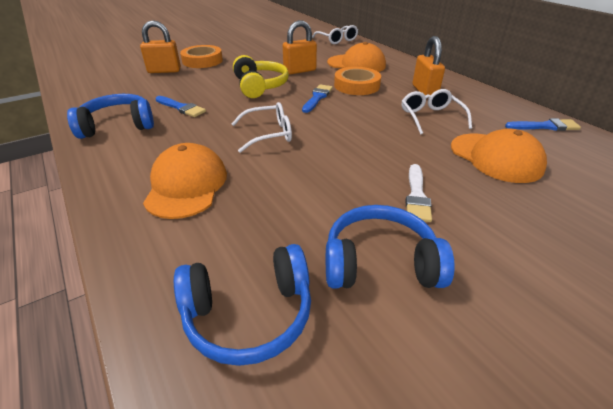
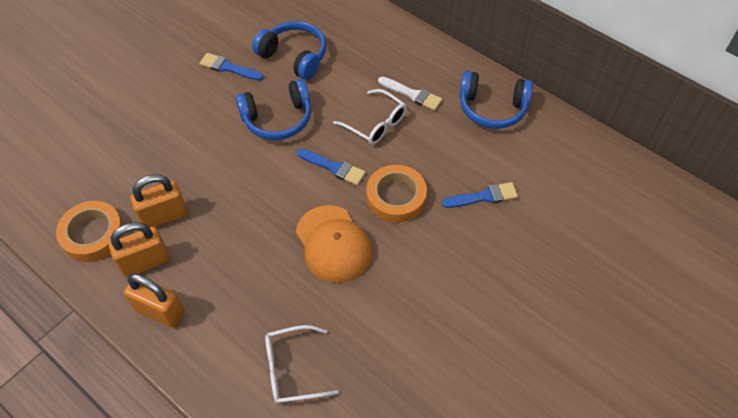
orange cap: 3 -> 1
white glasses: 3 -> 2
yellow headphones: 1 -> 0

